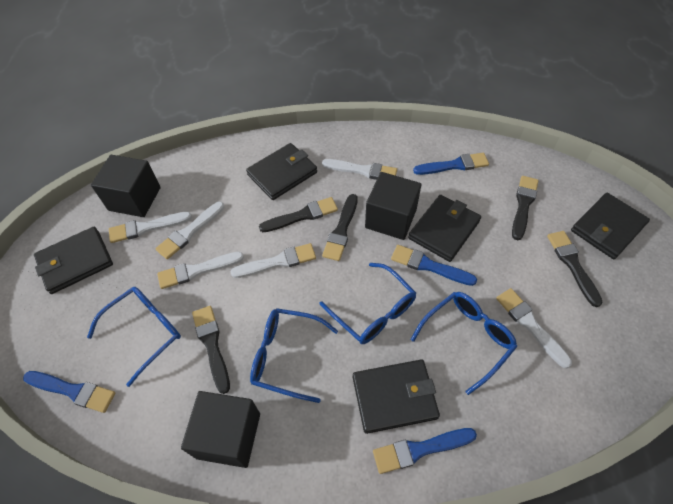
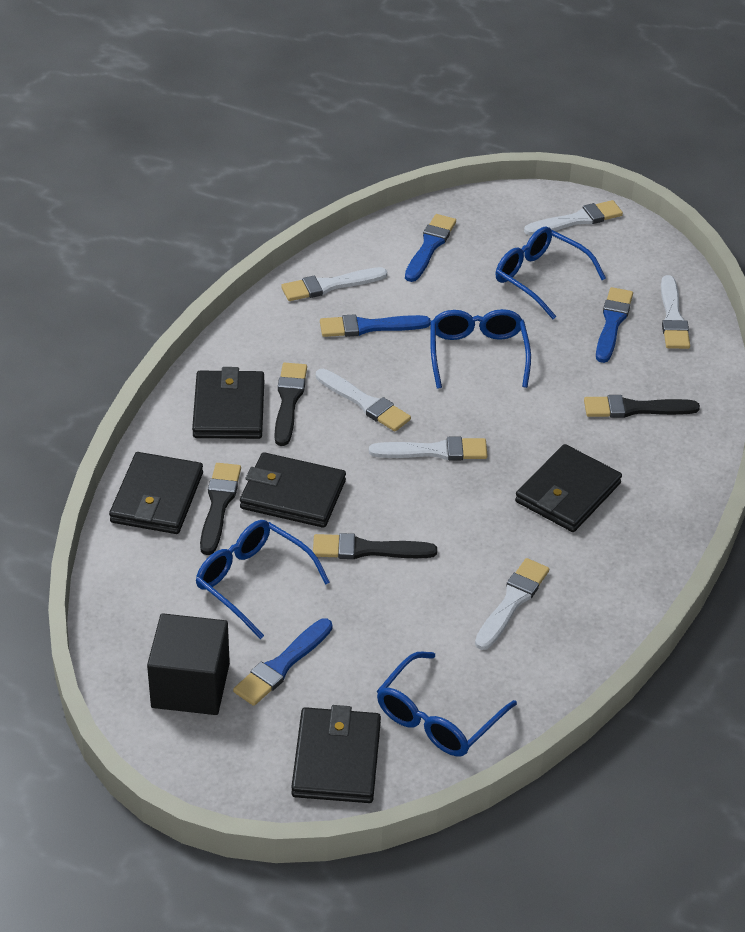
black brush: 5 -> 4
black cube: 3 -> 1

